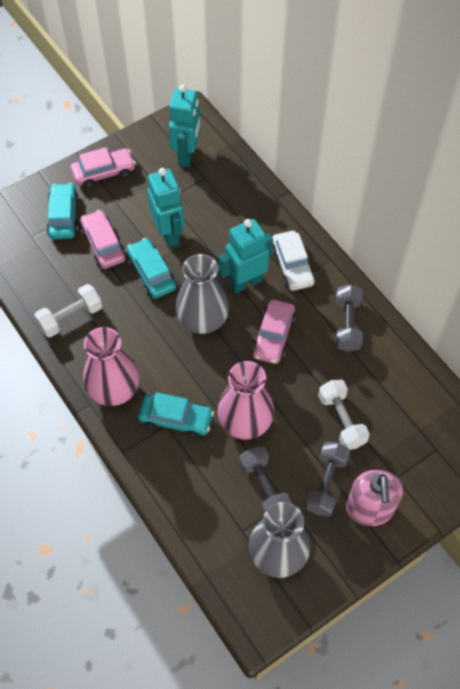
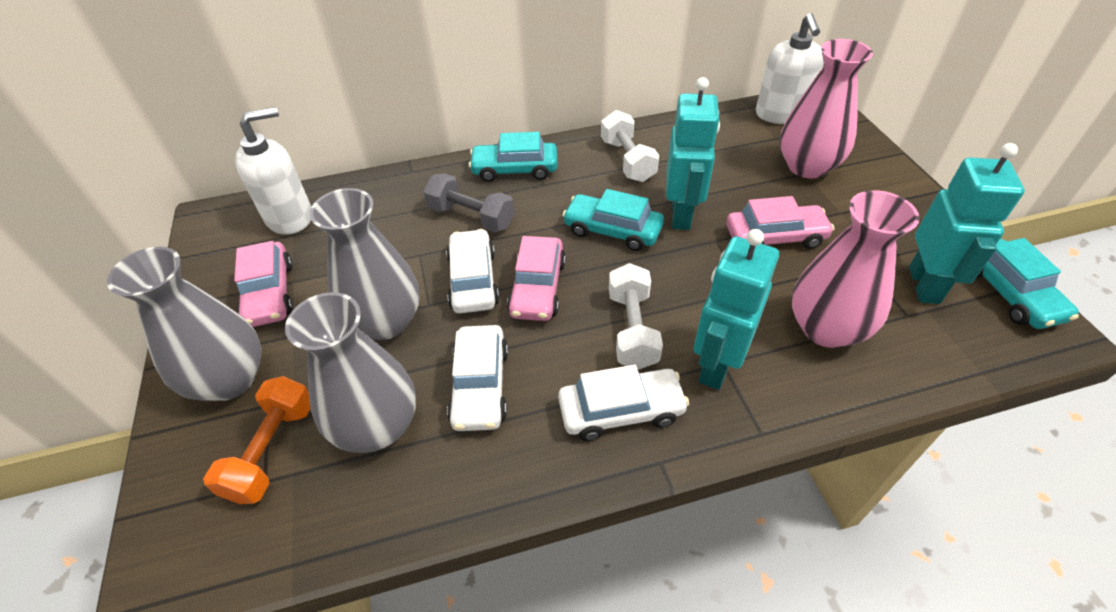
grey dumbbell: 3 -> 1
grey vase: 2 -> 3
orange dumbbell: 0 -> 1
pink soap dispenser: 1 -> 0
white car: 1 -> 3
white soap dispenser: 0 -> 2

